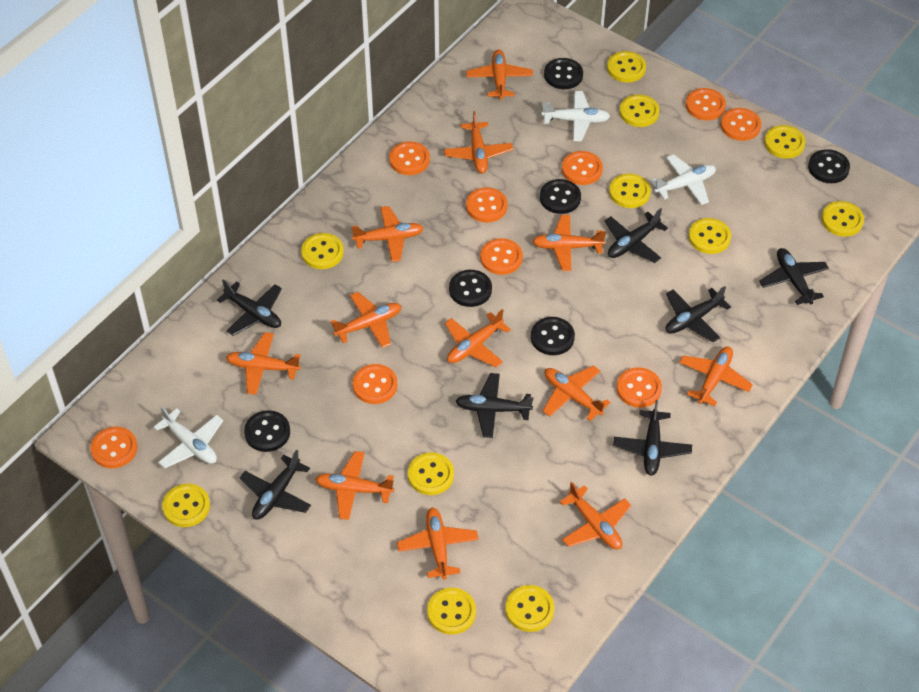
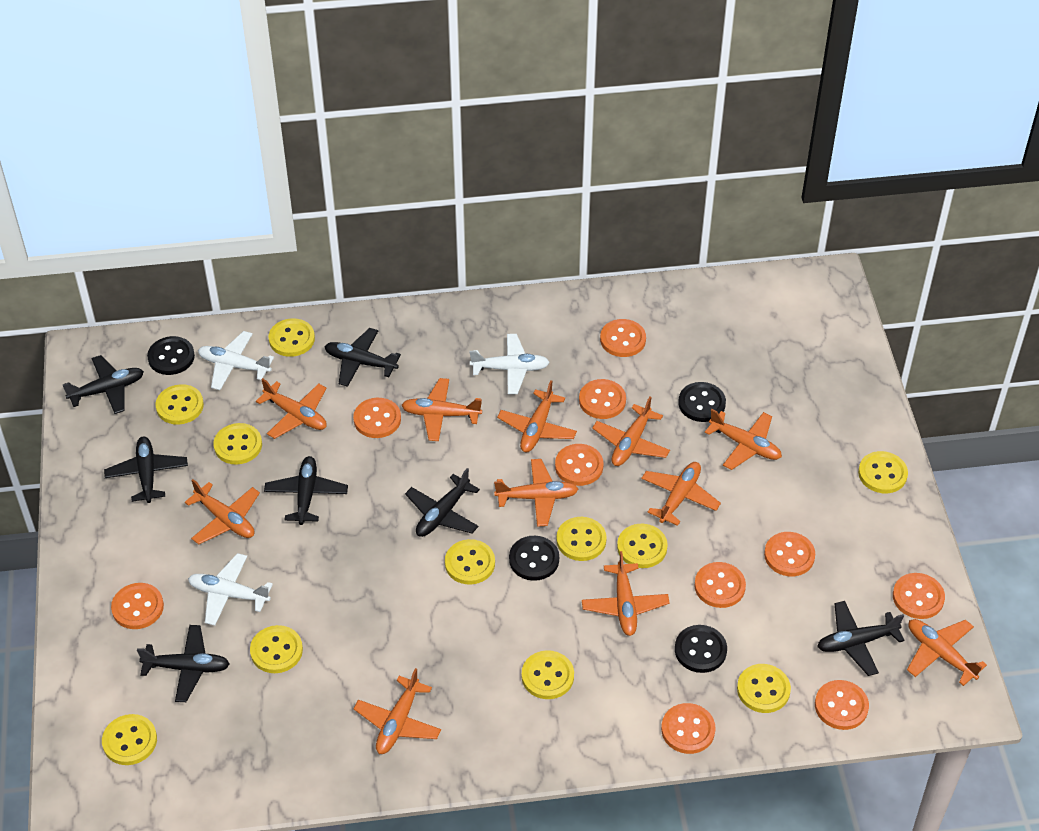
black button: 6 -> 4
orange button: 9 -> 10
orange plane: 12 -> 11

